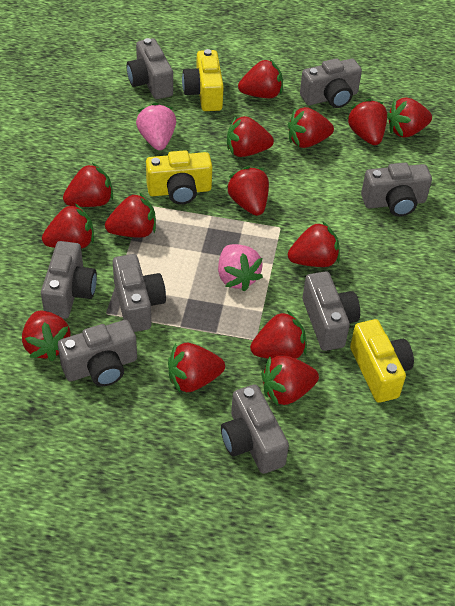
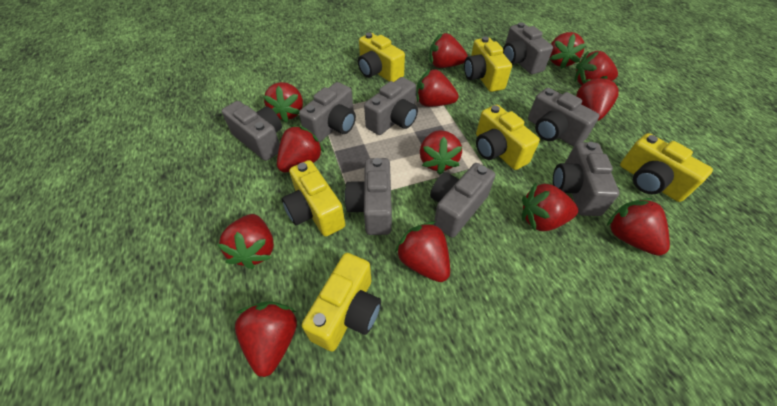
pink strawberry: 2 -> 0
red strawberry: 14 -> 13
yellow camera: 3 -> 6

